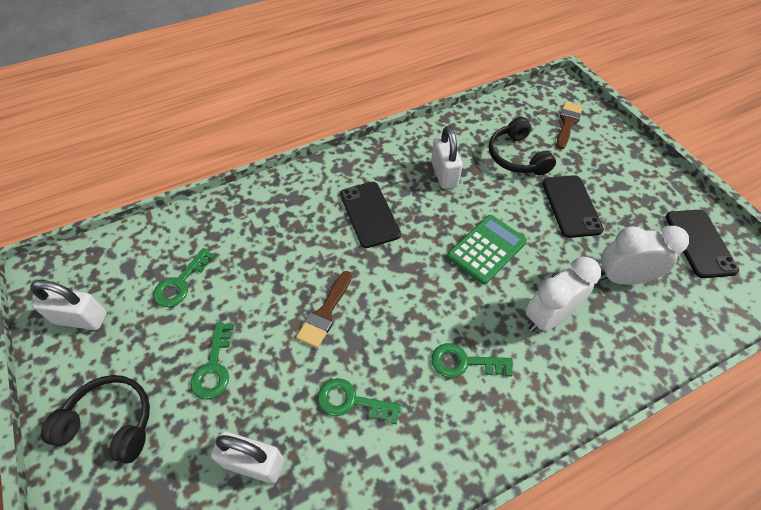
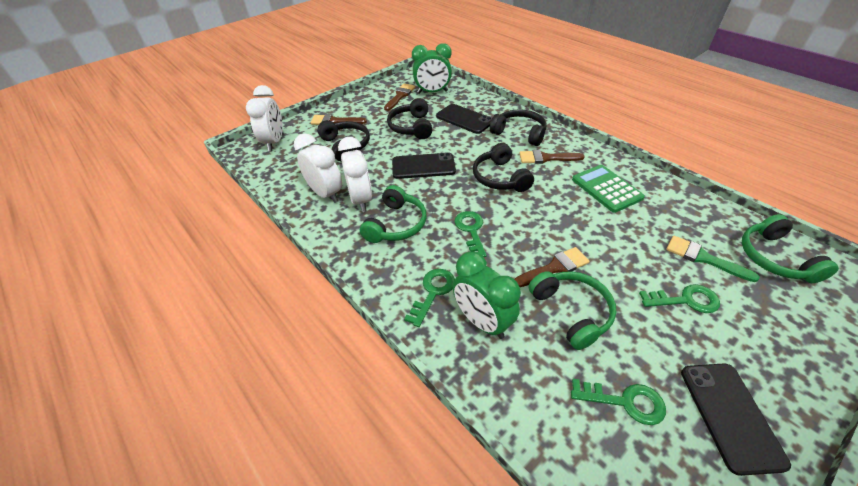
black headphones: 2 -> 4
brown brush: 2 -> 4
green brush: 0 -> 1
green clock: 0 -> 2
green headphones: 0 -> 3
white clock: 2 -> 3
white padlock: 3 -> 0

